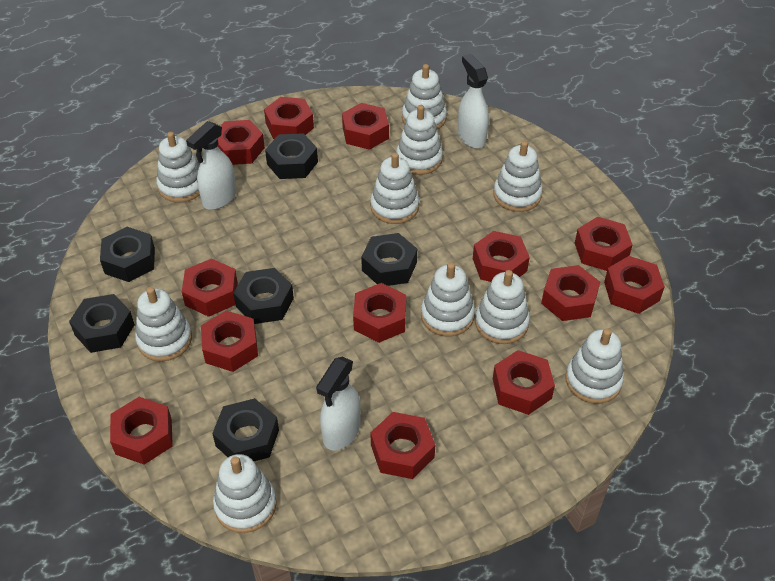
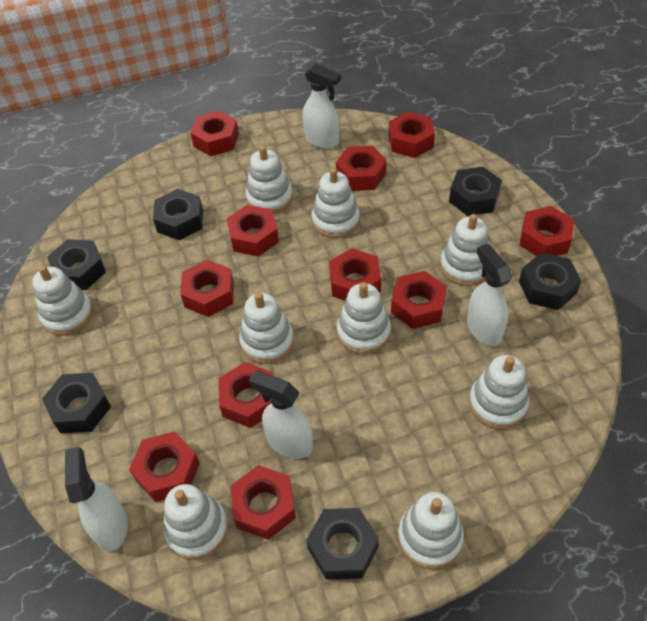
red nut: 13 -> 11
white spray bottle: 3 -> 4
white stacking toy: 10 -> 9

